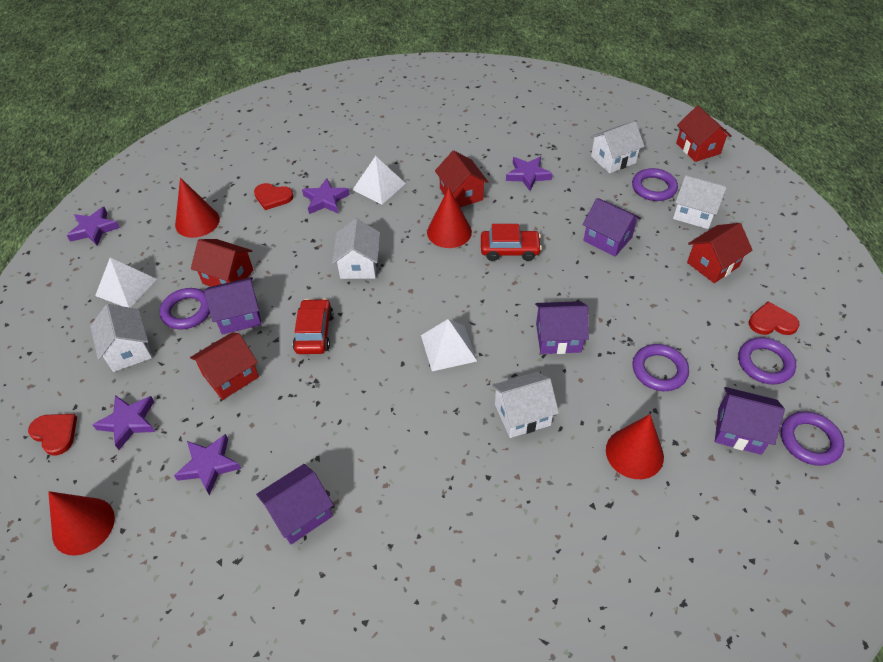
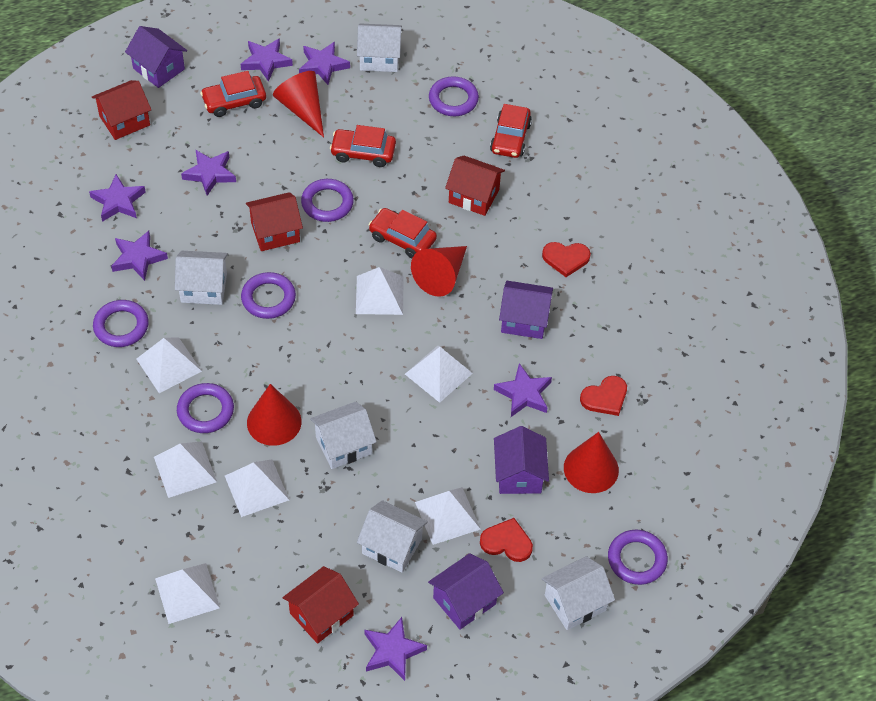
purple house: 5 -> 4
purple ring: 5 -> 6
purple star: 5 -> 7
red car: 2 -> 4
red house: 5 -> 4
white pyramid: 3 -> 7

